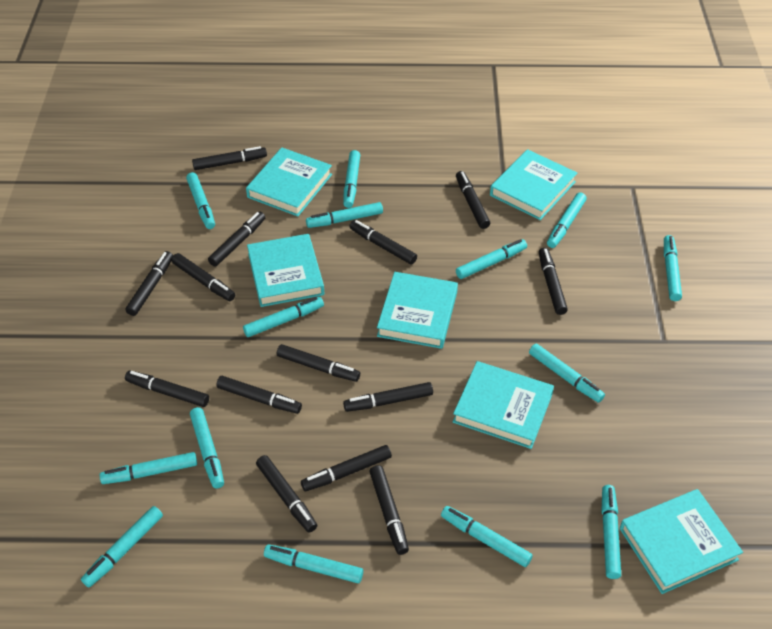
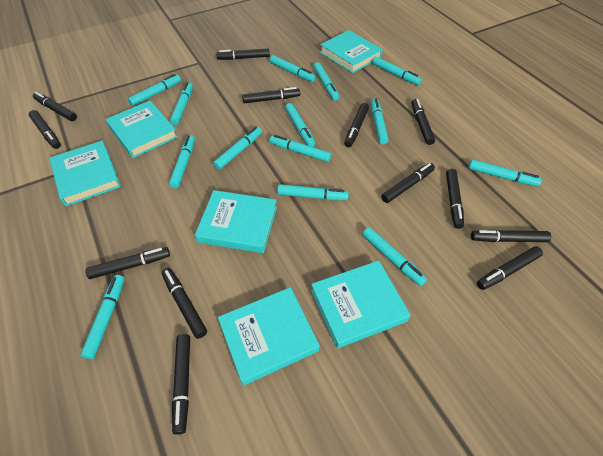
black marker: 14 -> 13

